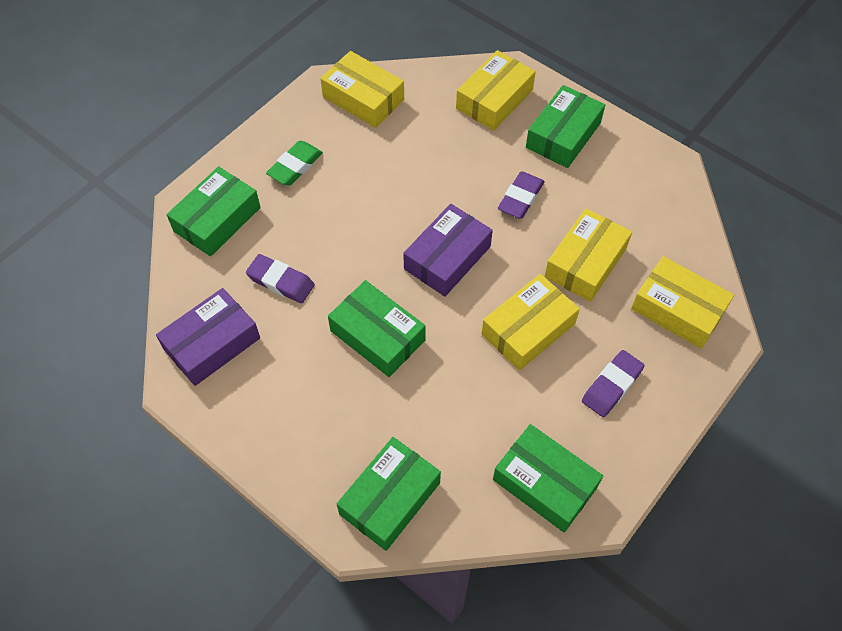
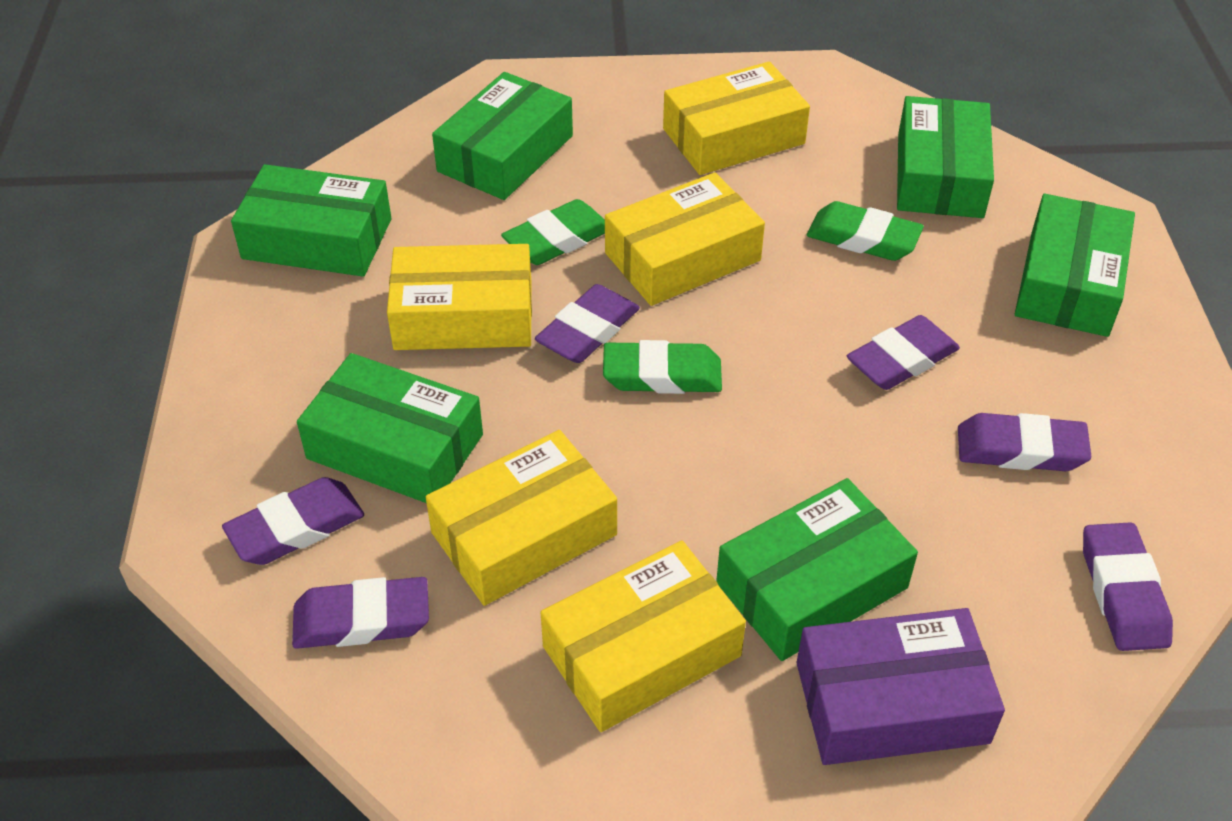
green box: 5 -> 6
green eraser: 1 -> 3
purple box: 2 -> 1
purple eraser: 3 -> 6

